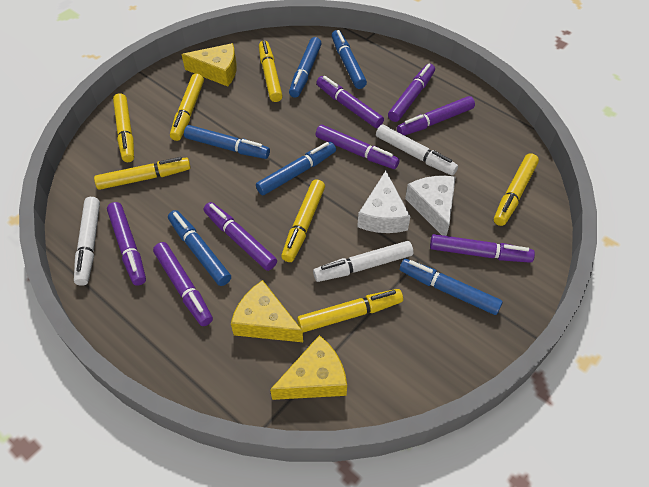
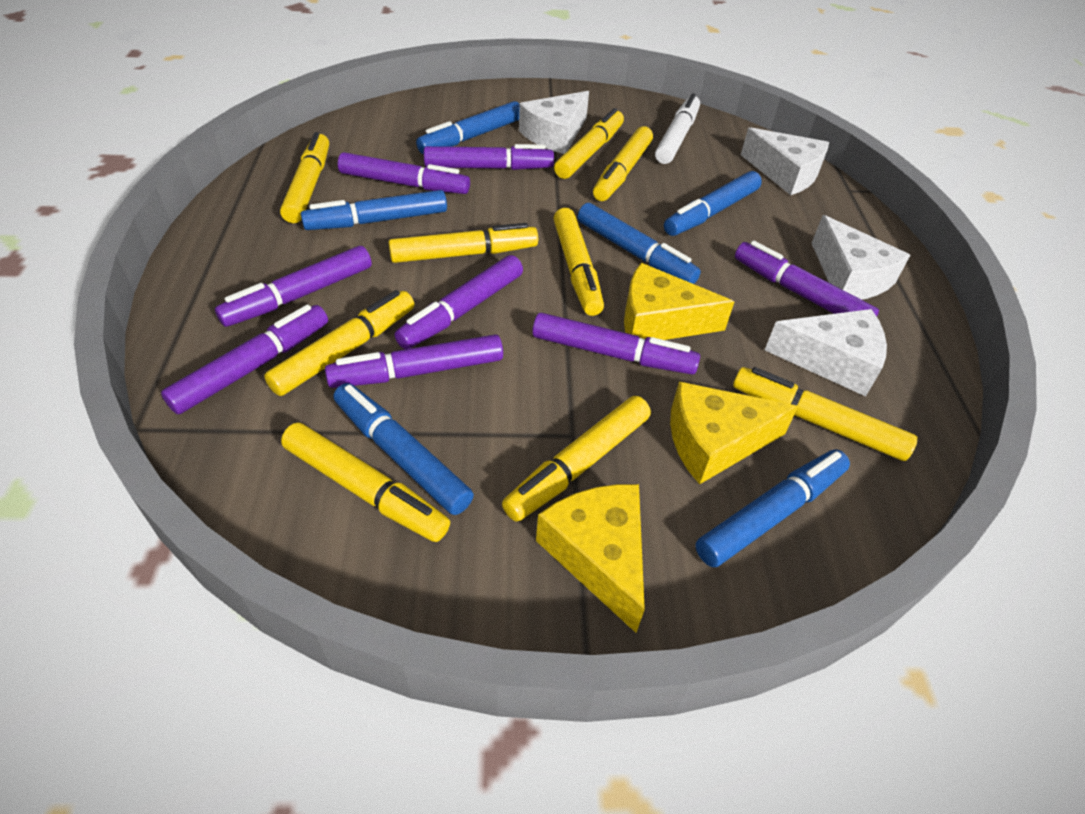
white cheese: 2 -> 4
white marker: 3 -> 1
yellow marker: 7 -> 9

